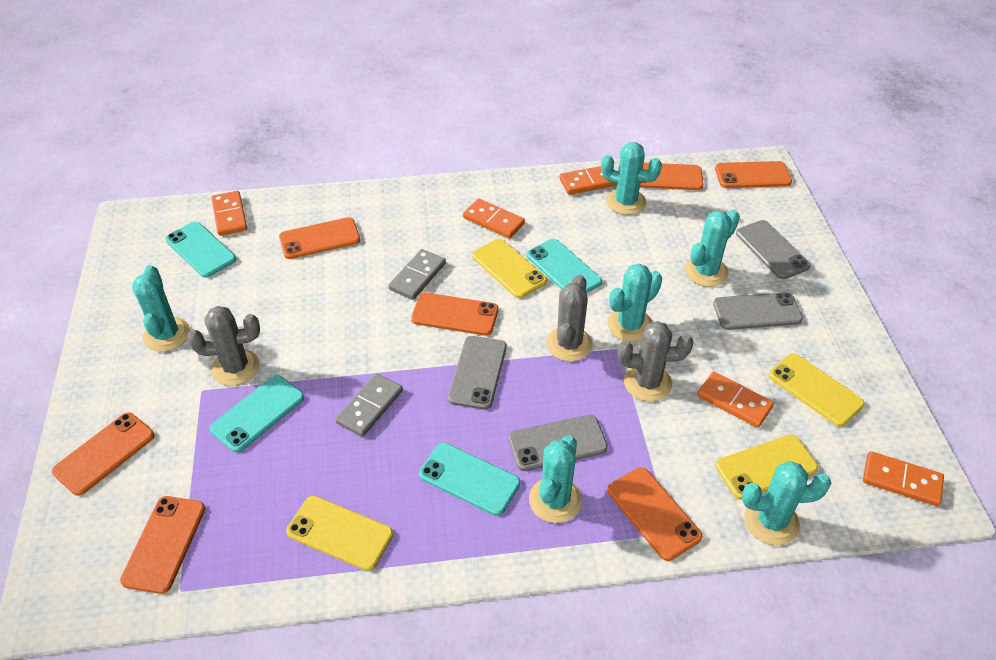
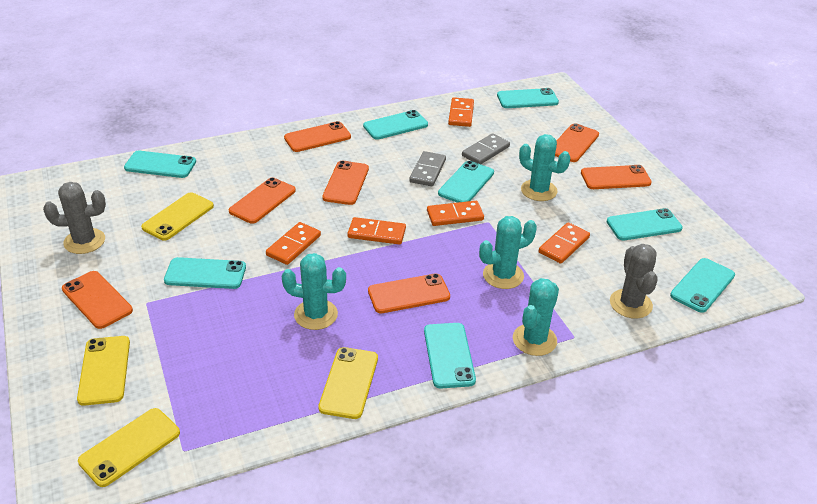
grey cactus: 3 -> 2
grey phone: 4 -> 0
turquoise cactus: 6 -> 4
turquoise phone: 4 -> 8

